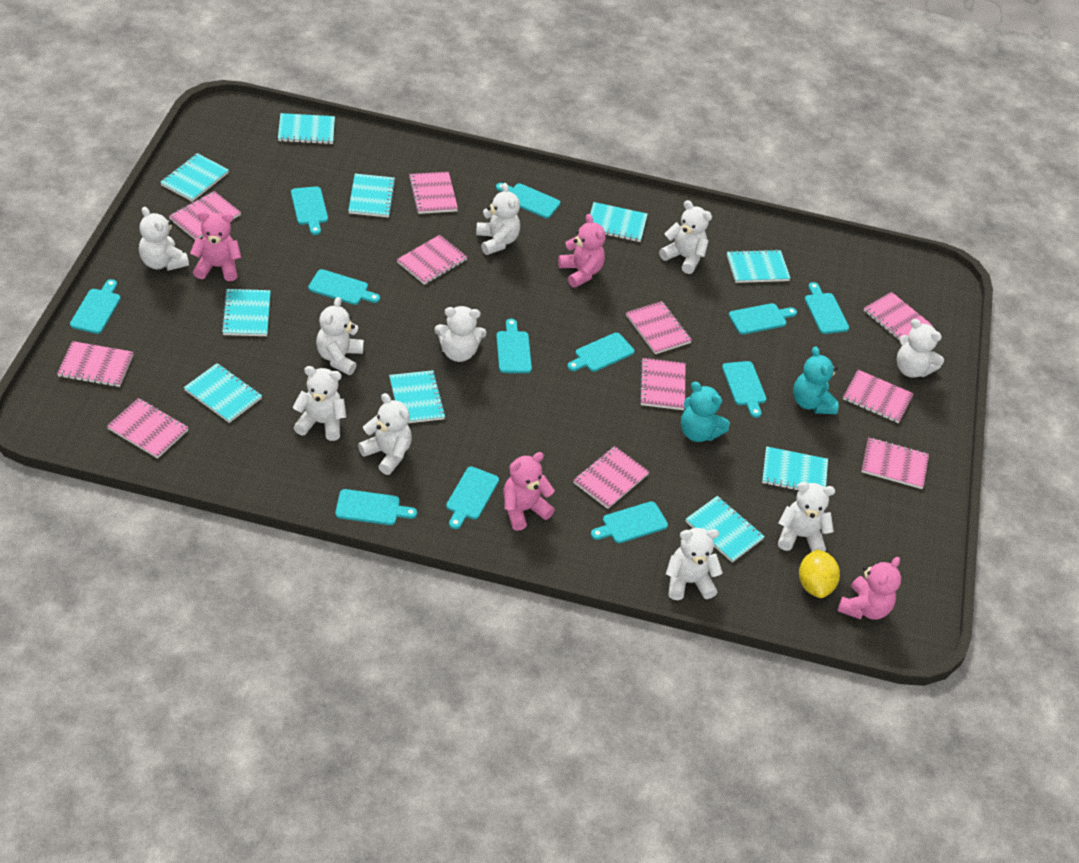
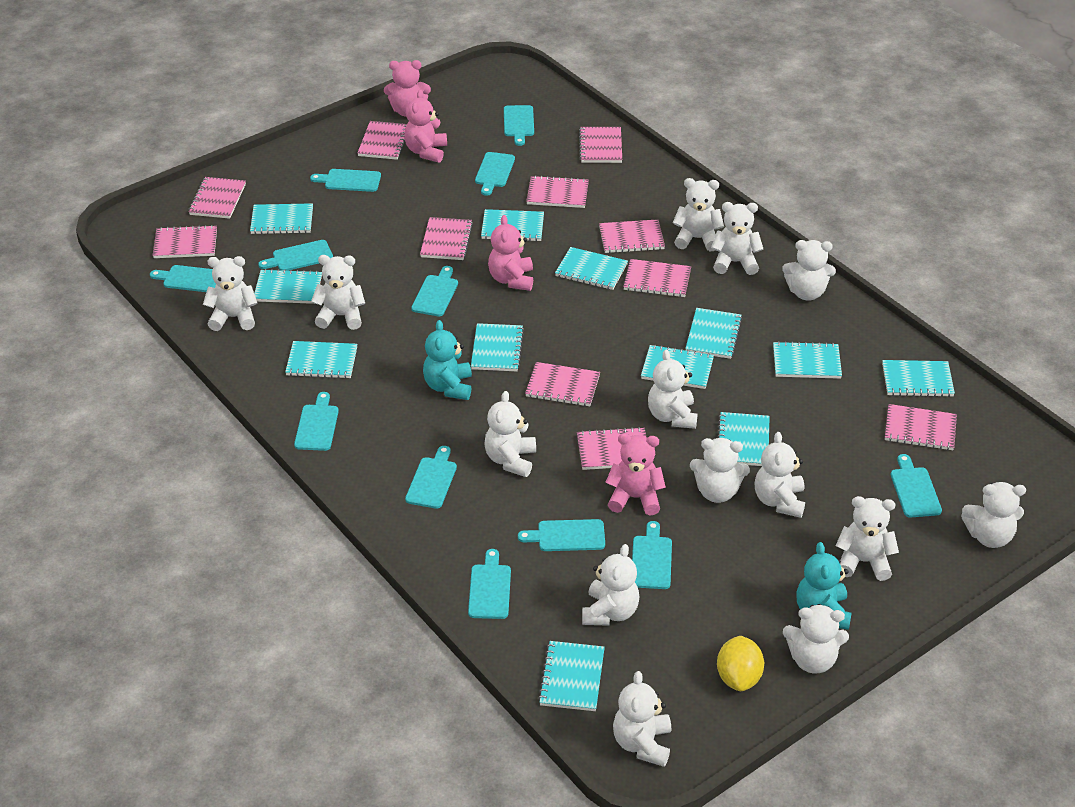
turquoise notebook: 10 -> 12
white teddy bear: 10 -> 14

